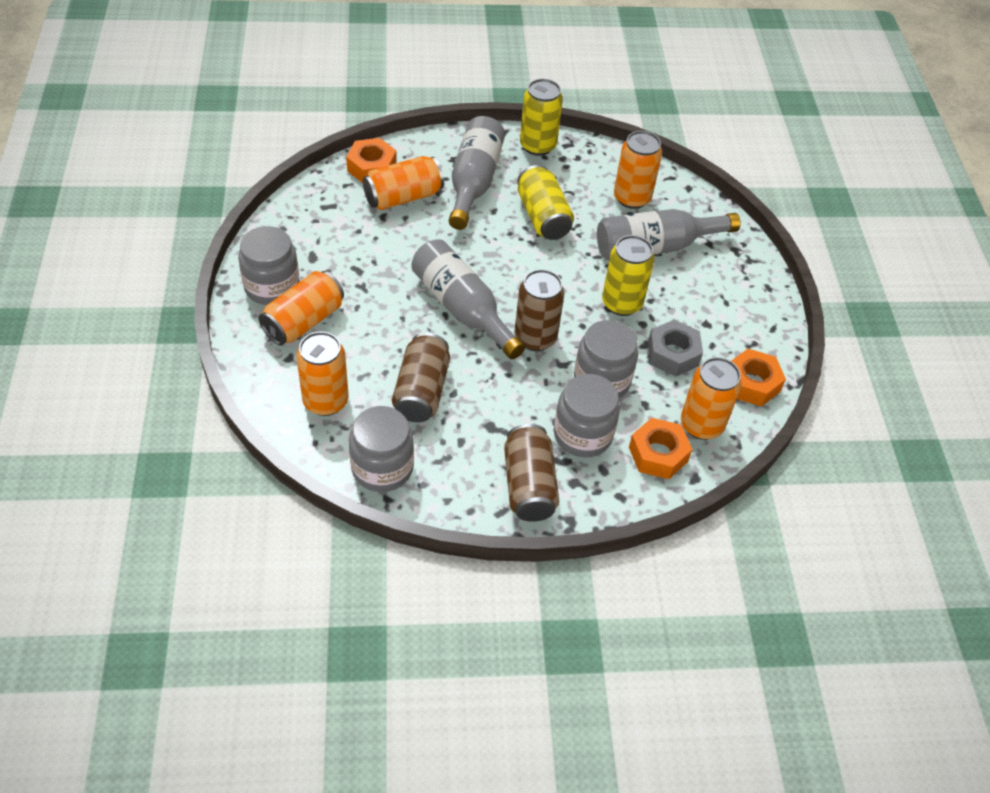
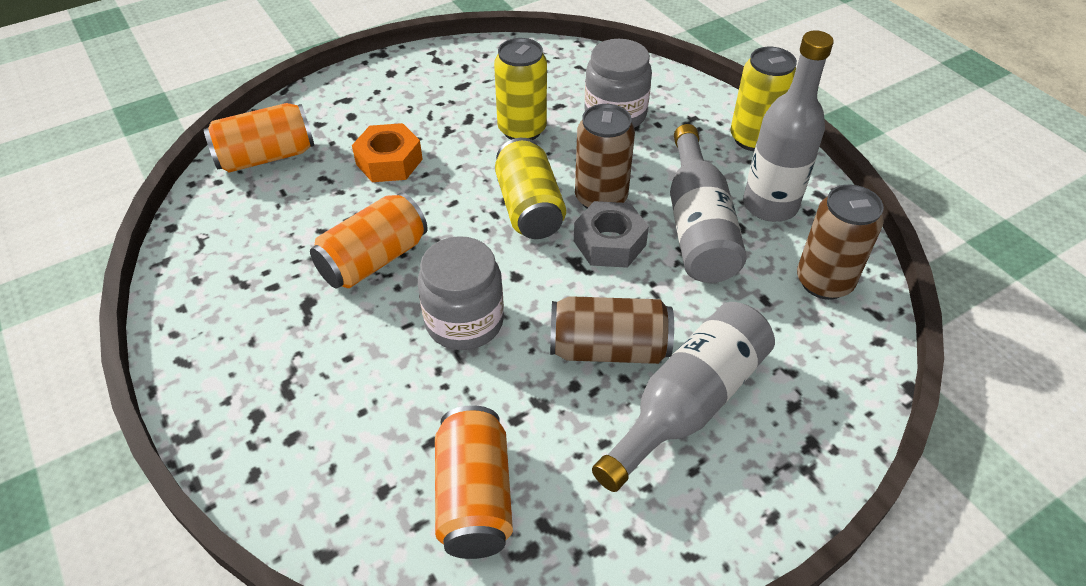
grey jar: 4 -> 2
orange can: 5 -> 3
orange nut: 3 -> 1

